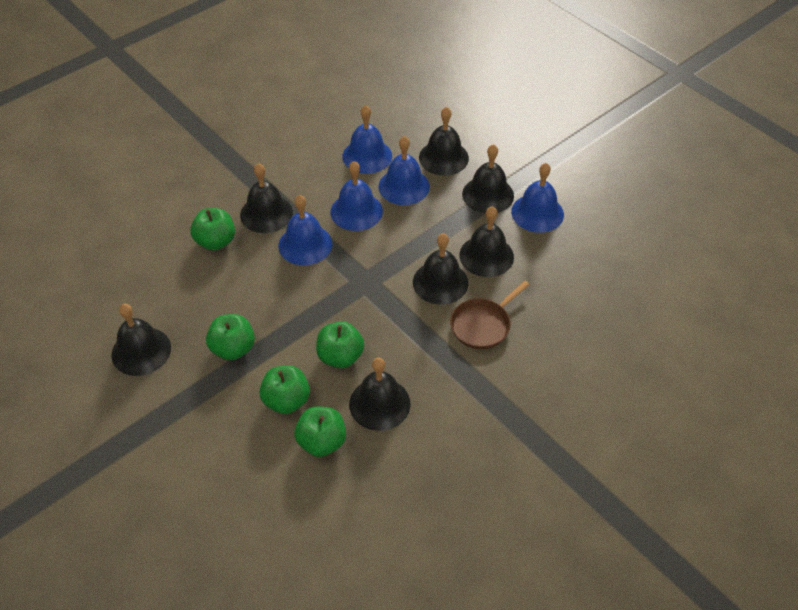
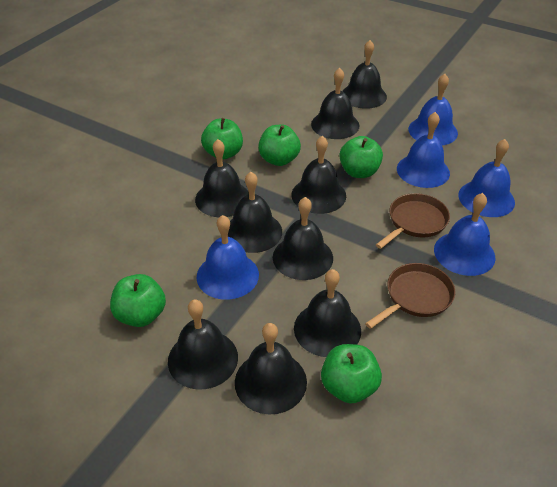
black bell: 7 -> 9
brown pan: 1 -> 2

